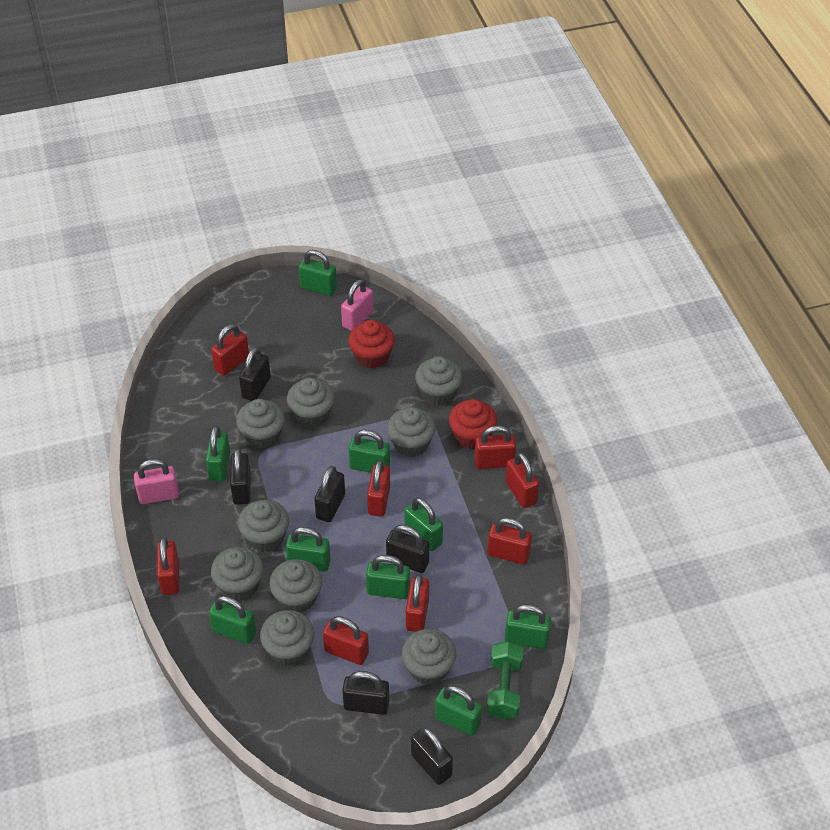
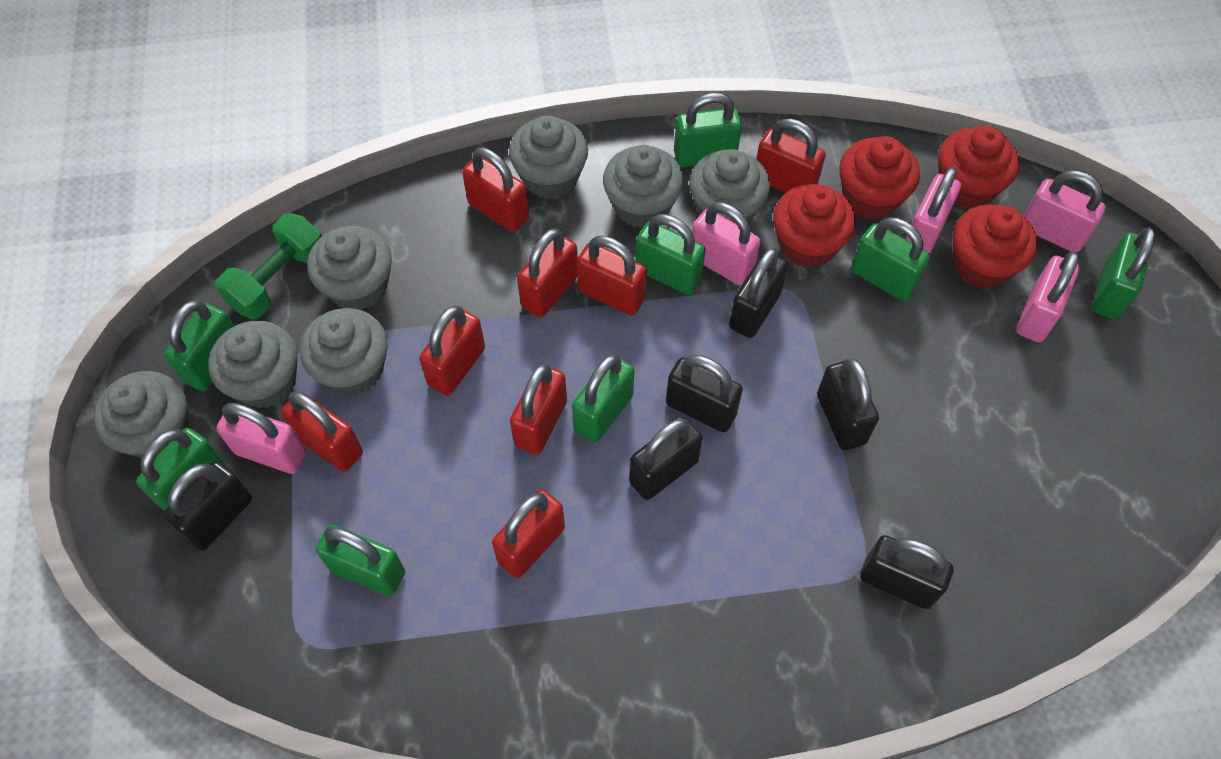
green padlock: 9 -> 8
grey cupcake: 9 -> 7
pink padlock: 2 -> 5
red cupcake: 2 -> 4

